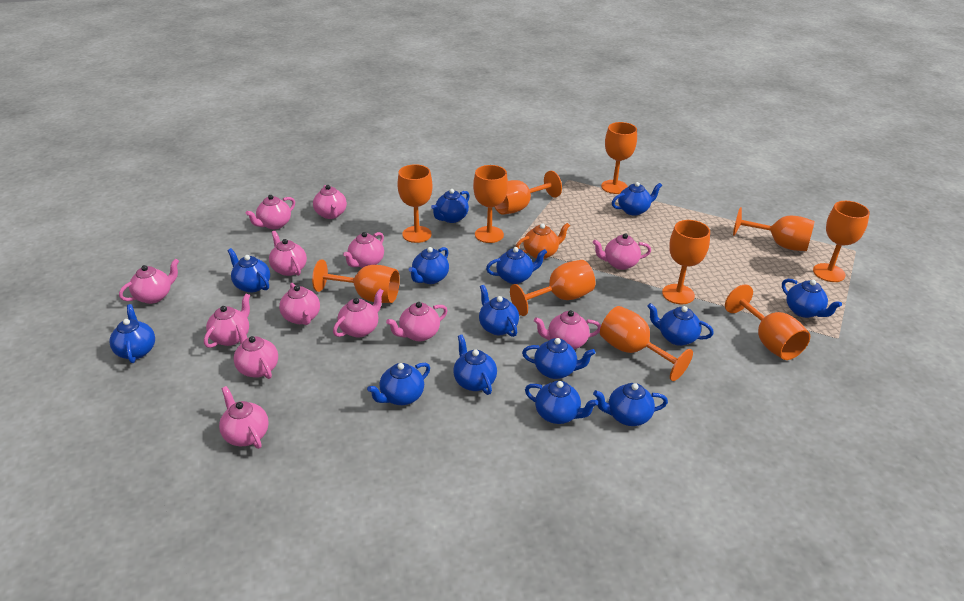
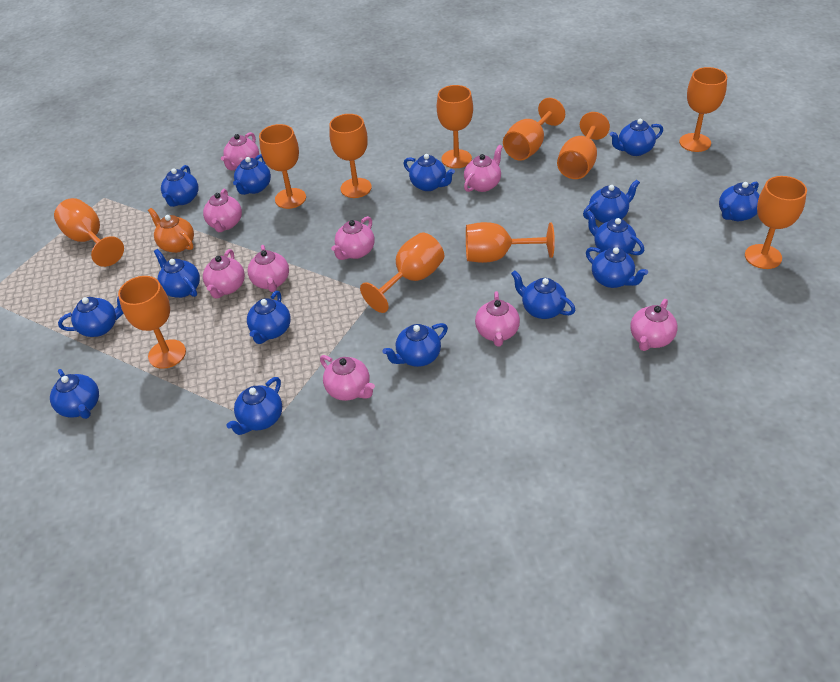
blue teapot: 14 -> 15
pink teapot: 13 -> 9

